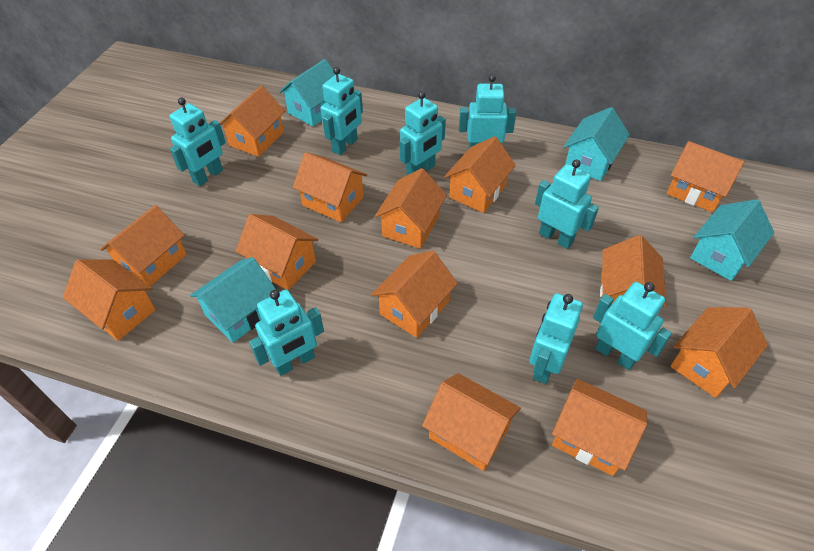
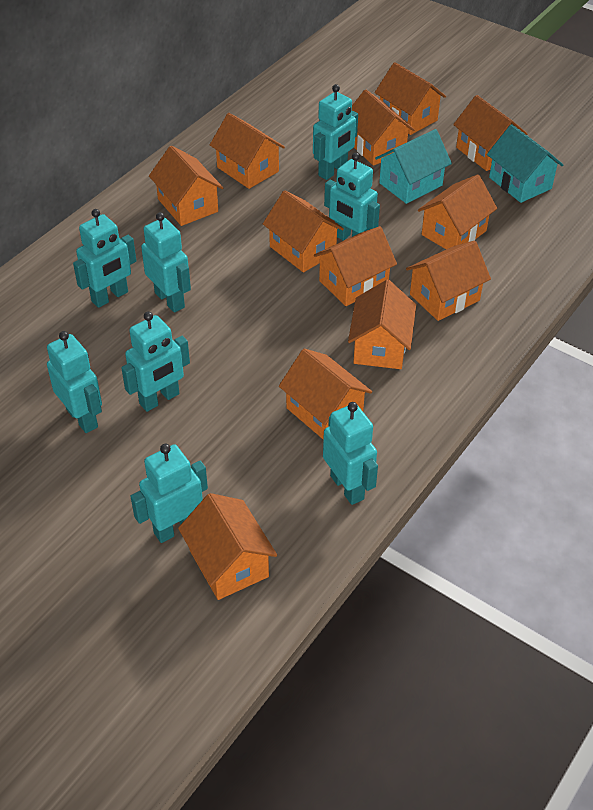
orange house: 13 -> 12
turquoise house: 4 -> 2

